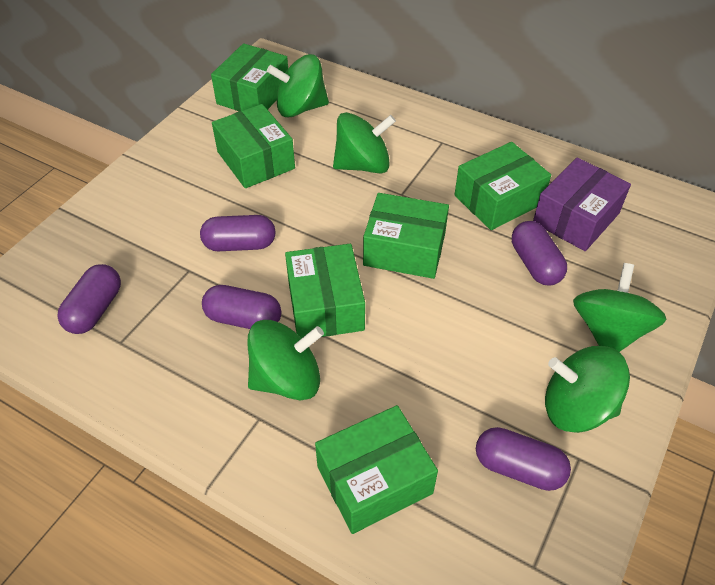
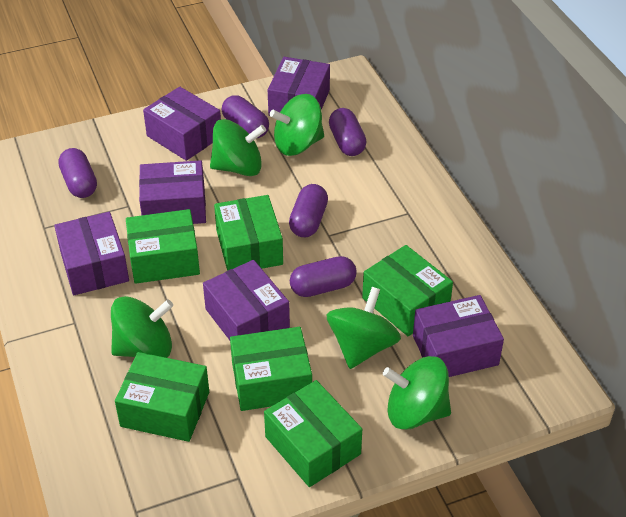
purple box: 1 -> 6

